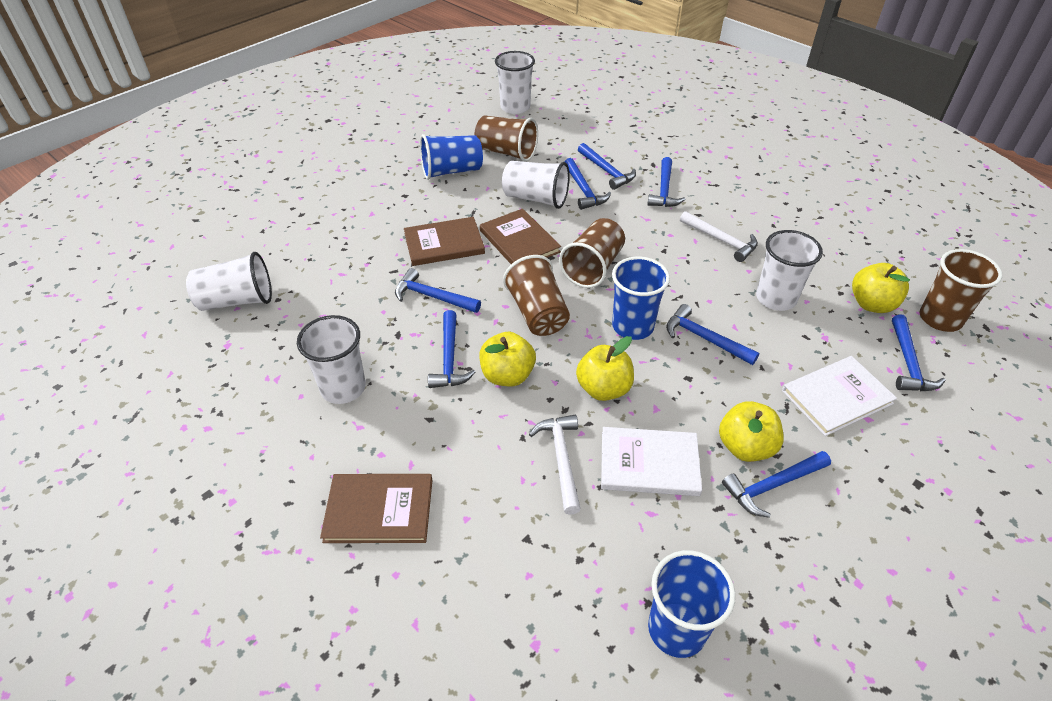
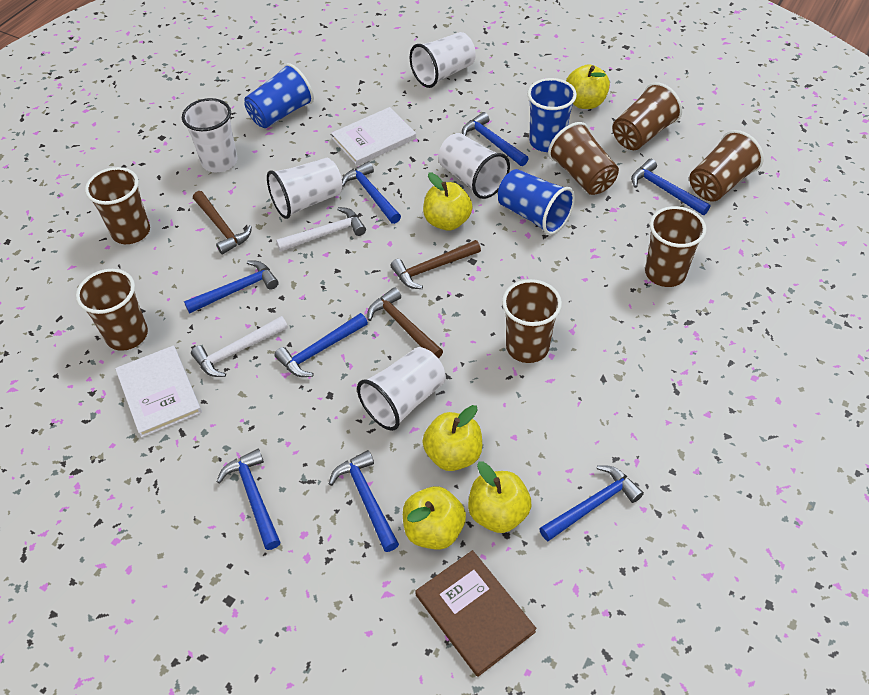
brown book: 3 -> 1
brown cup: 4 -> 7
brown hammer: 0 -> 3
yellow apple: 4 -> 5

